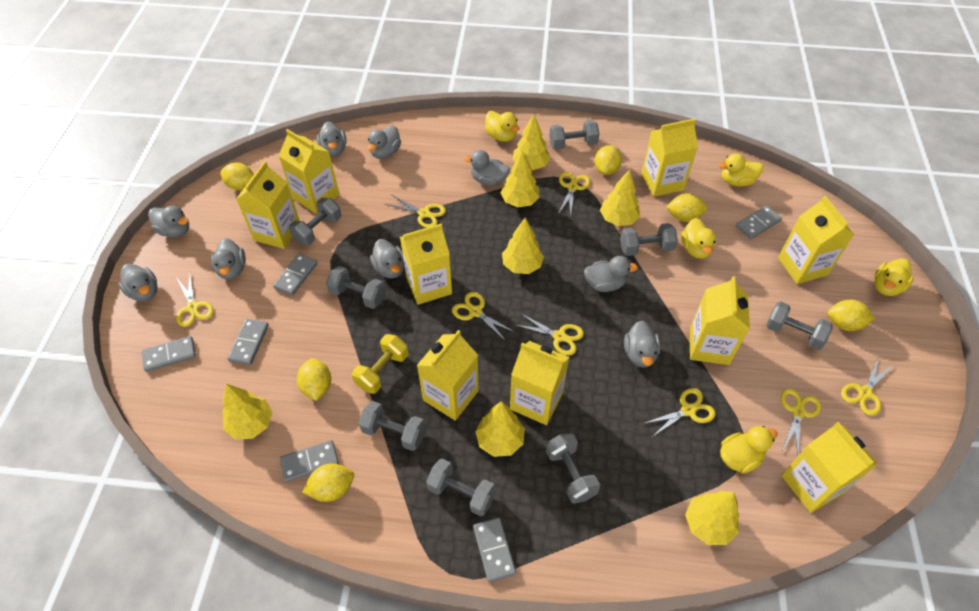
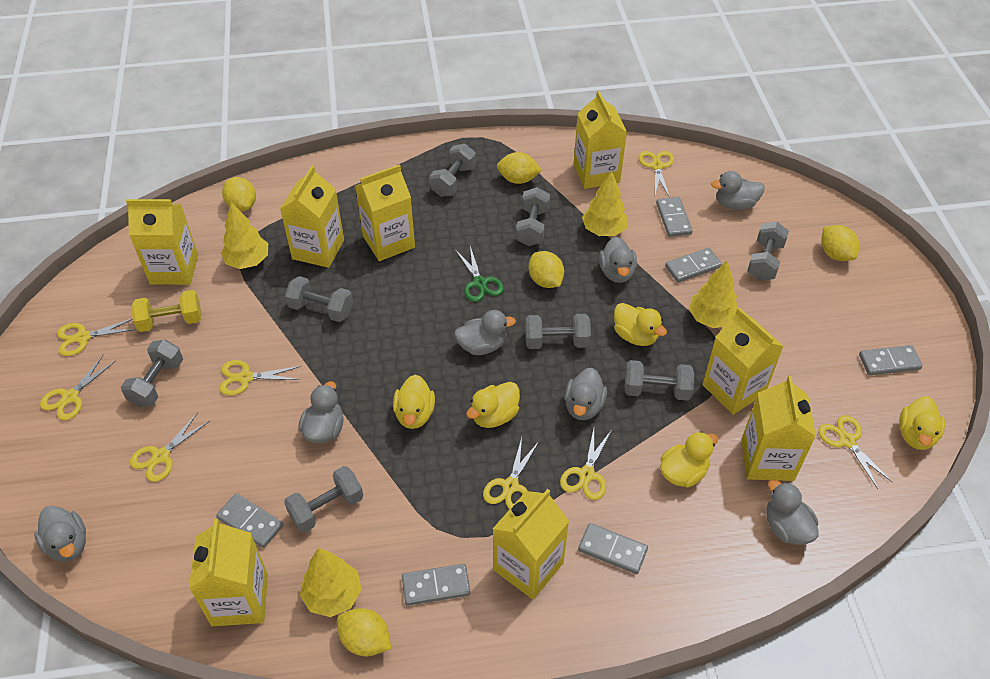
green scissors: 0 -> 1
grey duck: 9 -> 7
yellow carton: 9 -> 8
yellow lemon: 6 -> 5
yellow tree: 7 -> 4

